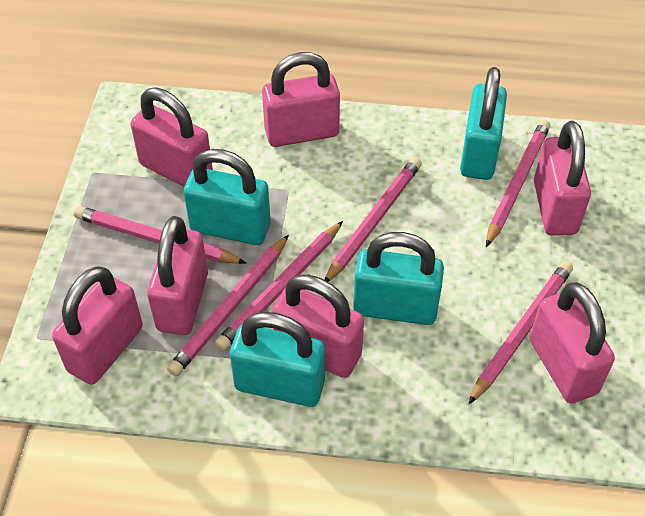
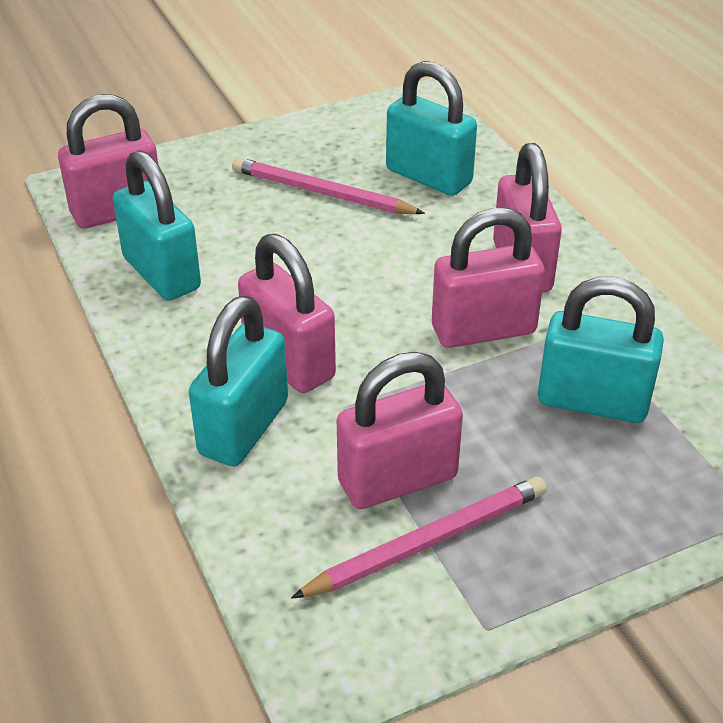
pink padlock: 7 -> 5
pink pencil: 6 -> 2

